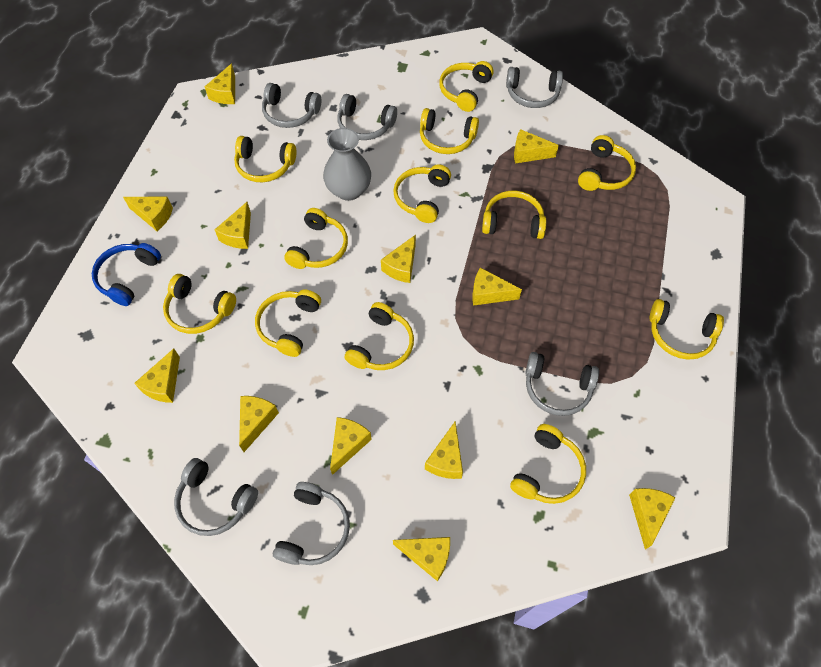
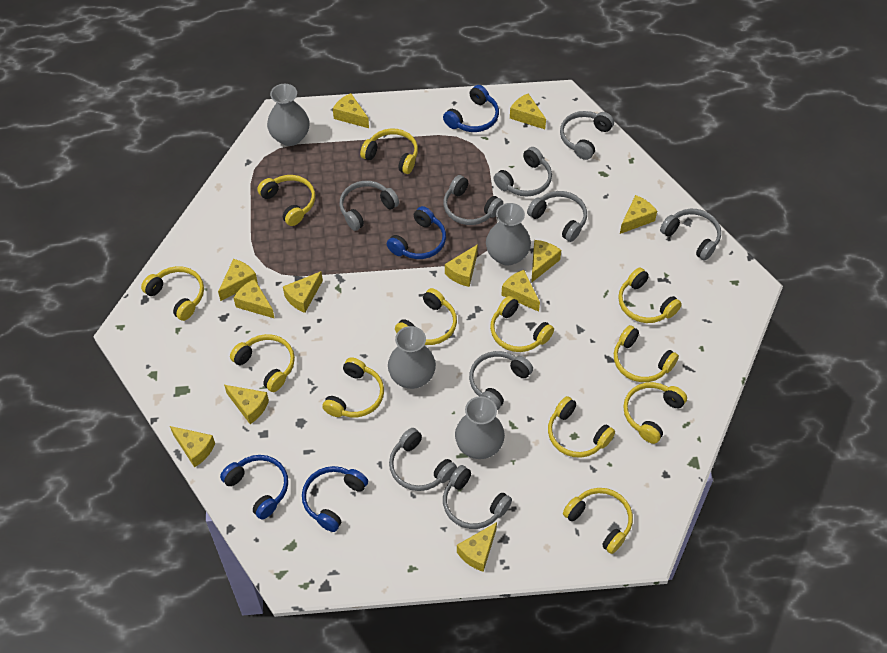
blue headphones: 1 -> 4
grey headphones: 6 -> 9
grey vase: 1 -> 4

